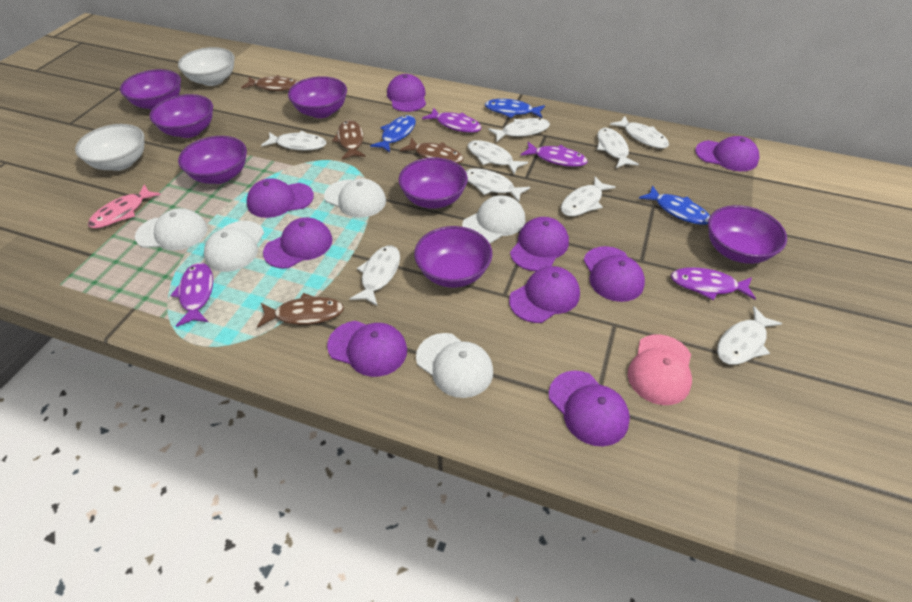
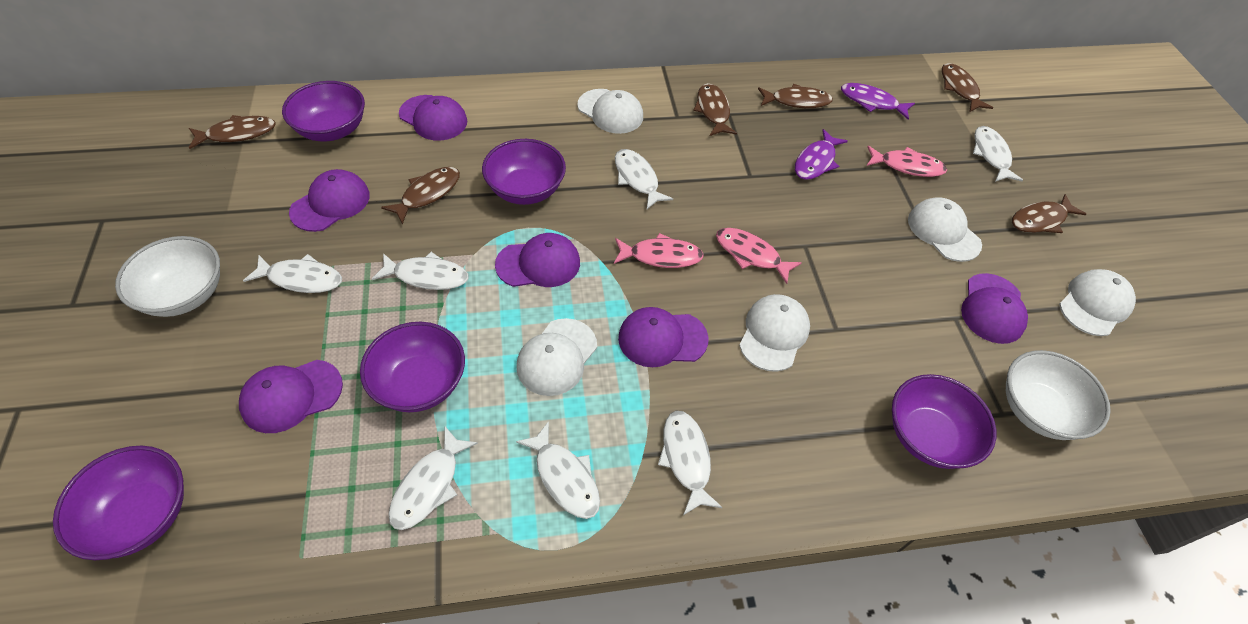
blue fish: 3 -> 0
brown fish: 4 -> 6
pink cap: 1 -> 0
pink fish: 1 -> 3
purple bowl: 7 -> 5
purple cap: 9 -> 6
purple fish: 4 -> 2
white fish: 9 -> 7

